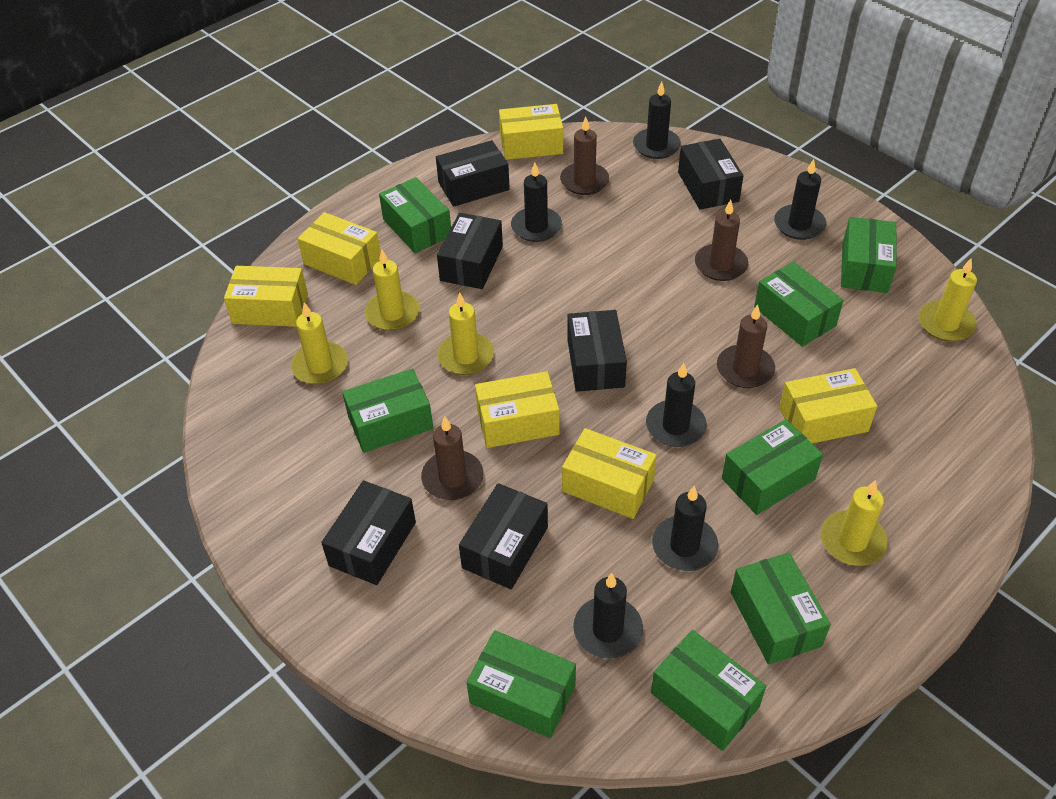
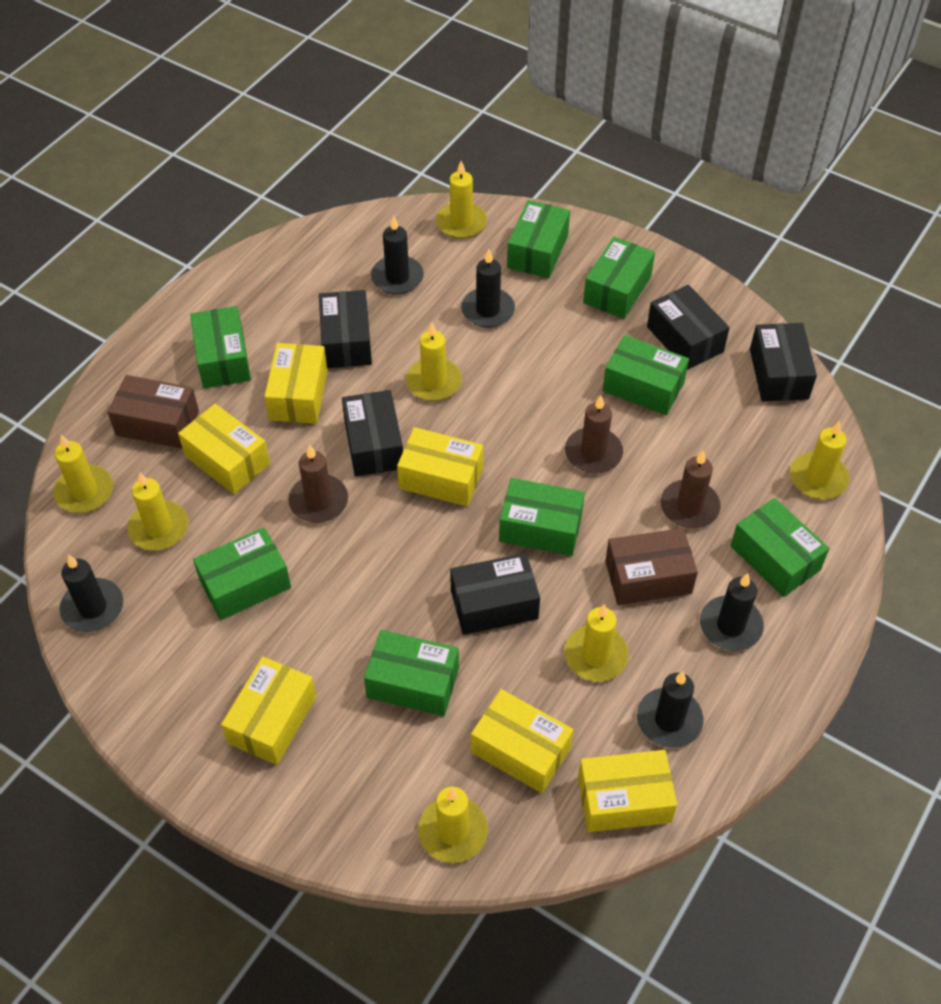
black box: 6 -> 5
black candle: 6 -> 5
brown box: 0 -> 2
brown candle: 4 -> 3
yellow candle: 5 -> 7

